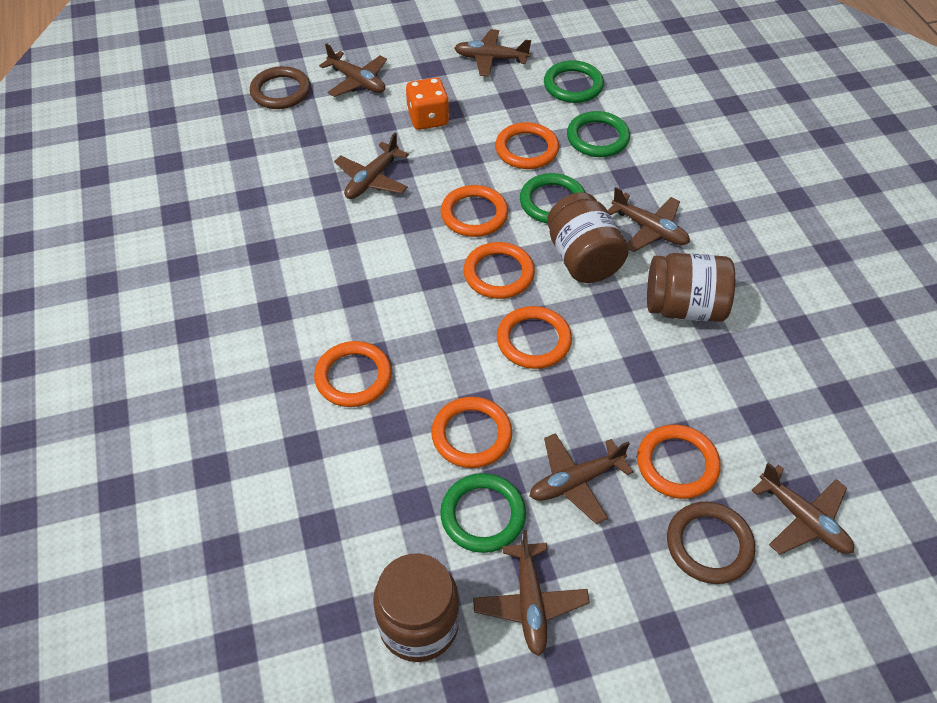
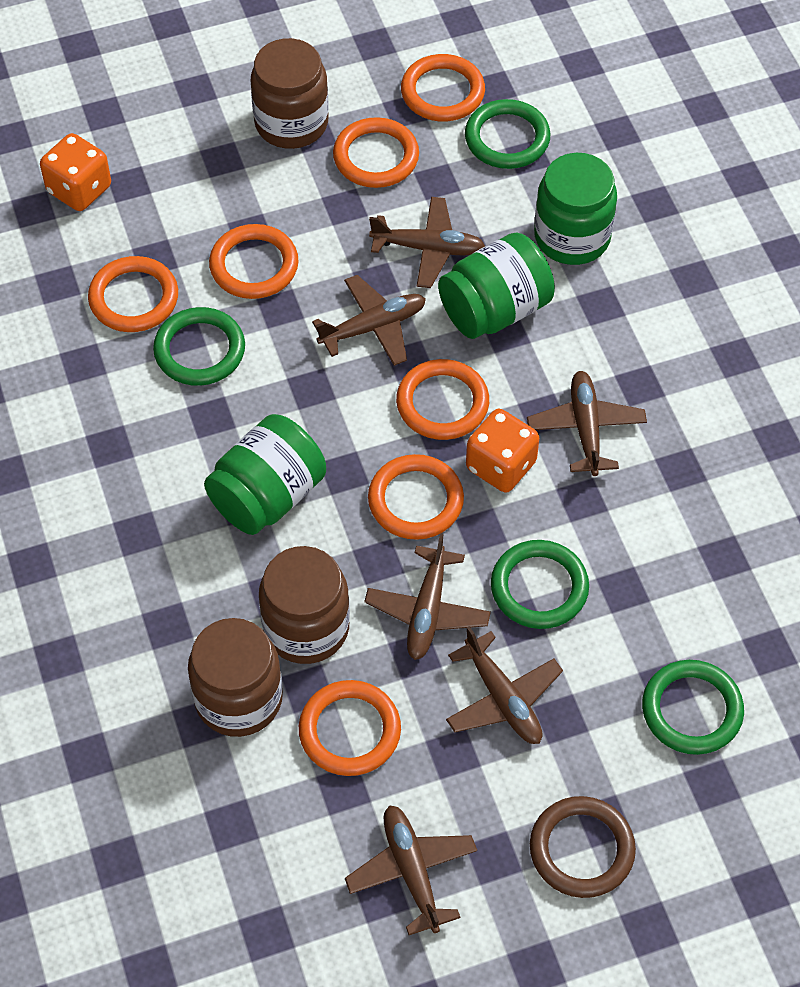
brown plane: 7 -> 6
brown ring: 2 -> 1
green jar: 0 -> 3
orange dice: 1 -> 2

